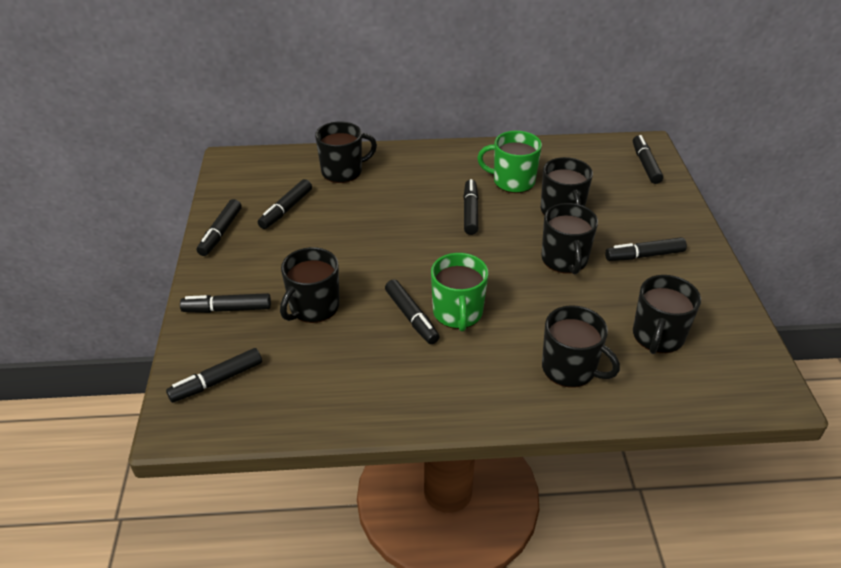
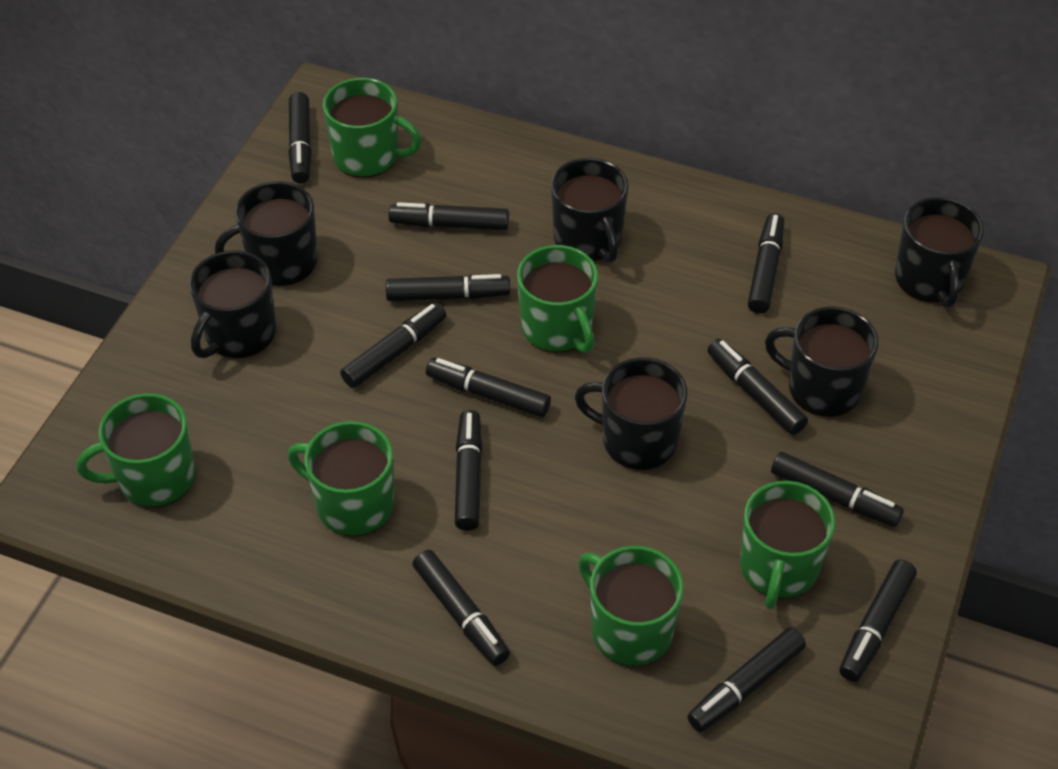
black marker: 8 -> 12
green mug: 2 -> 6

